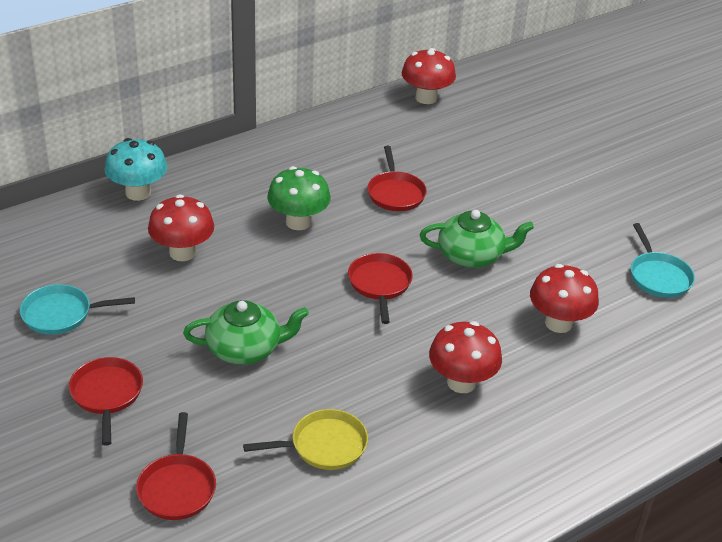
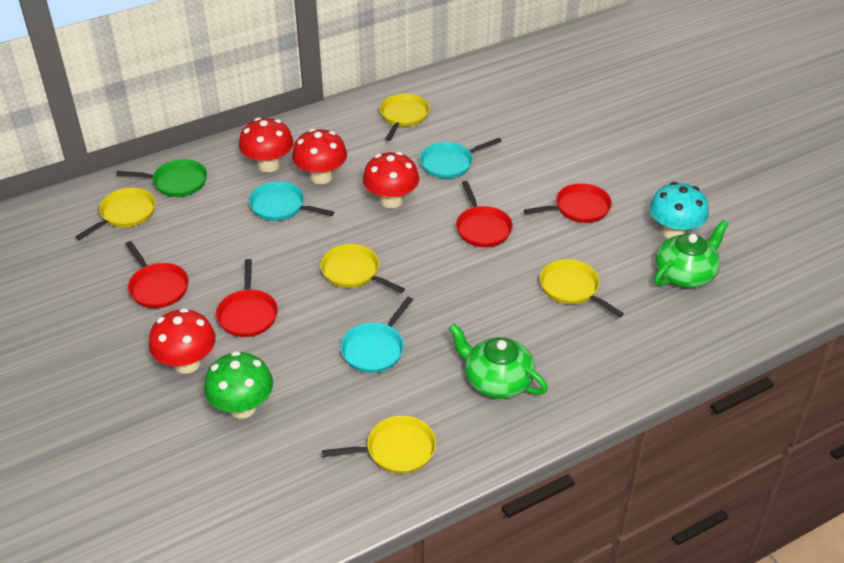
green pan: 0 -> 1
turquoise pan: 2 -> 3
yellow pan: 1 -> 5

